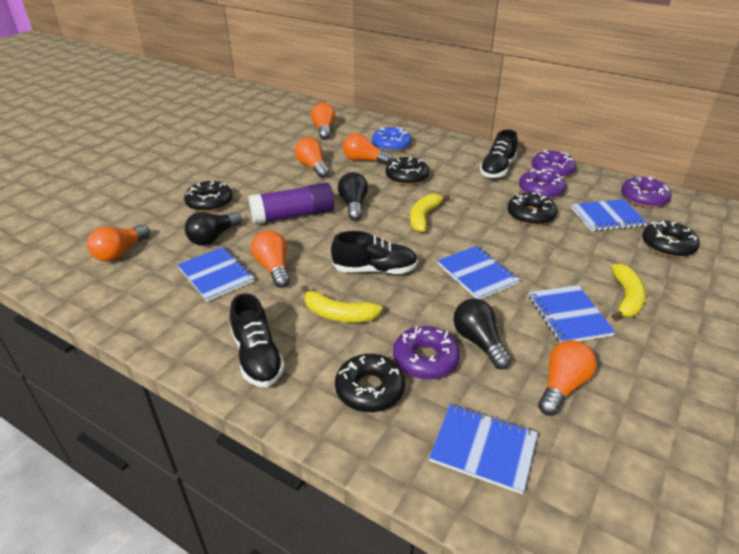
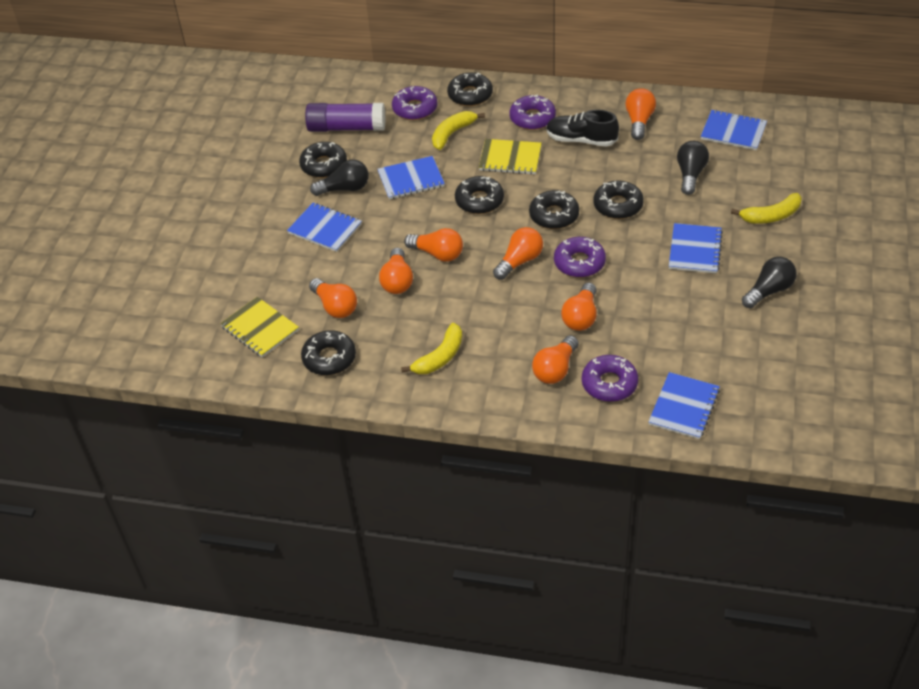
black donut: 5 -> 6
black shoe: 3 -> 1
blue donut: 1 -> 0
orange light bulb: 6 -> 7
yellow notebook: 0 -> 2

